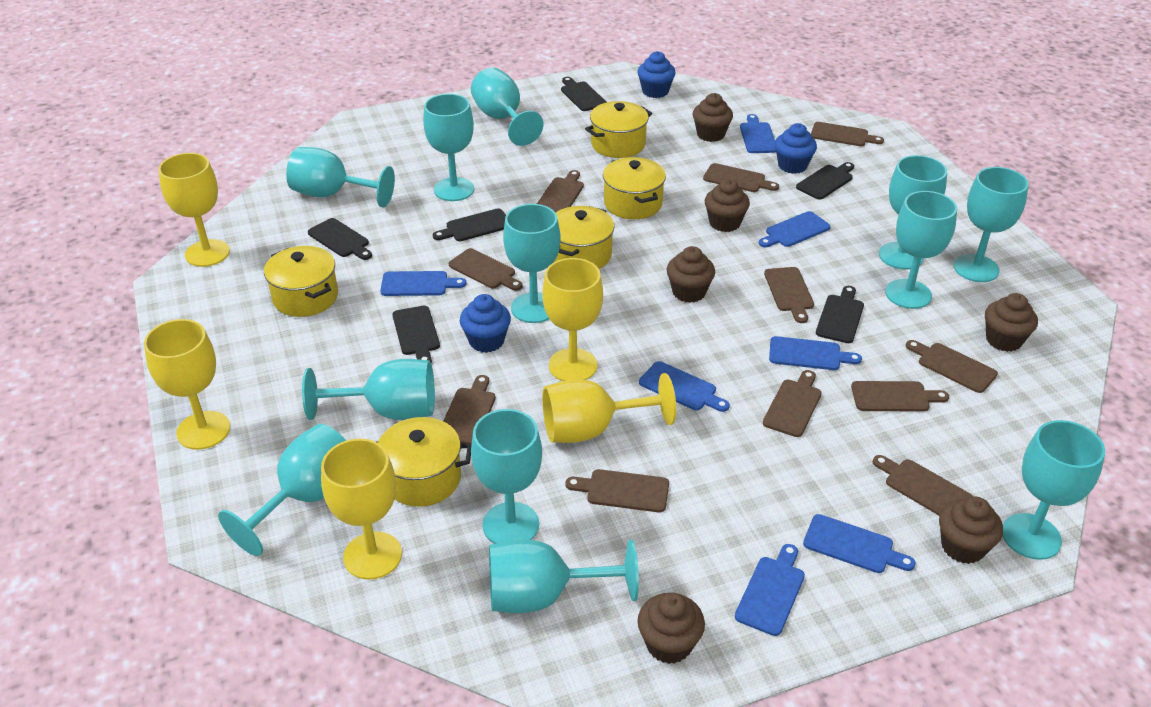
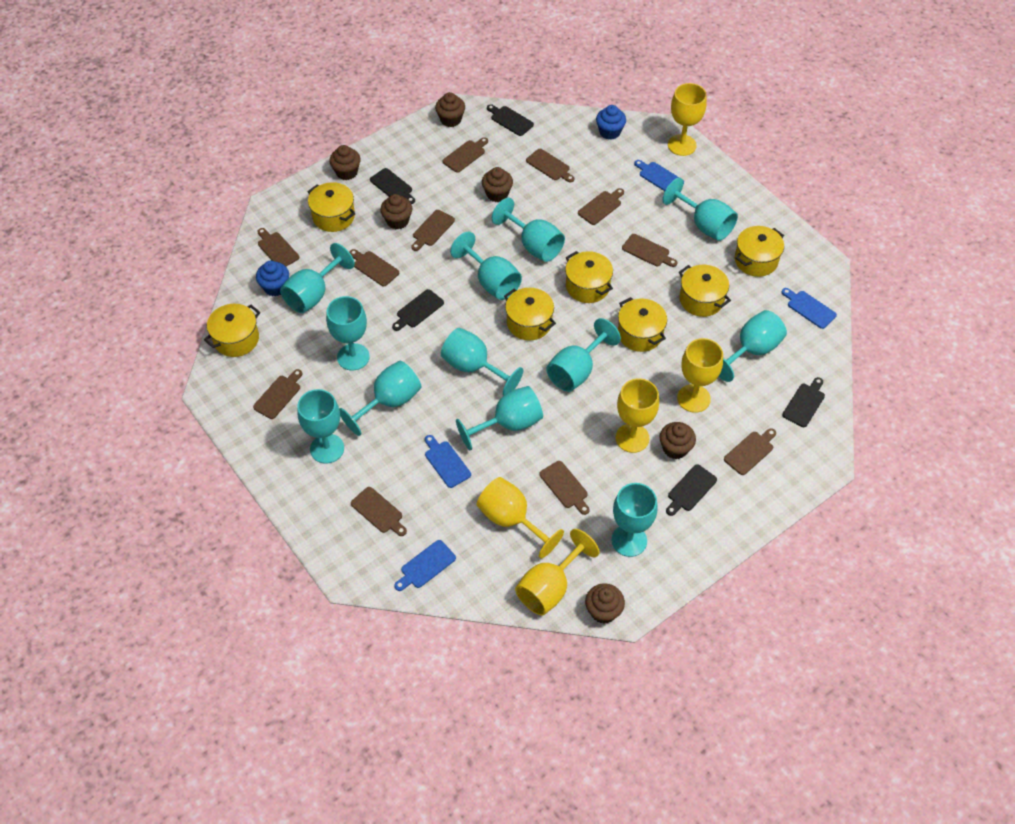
black cutting board: 6 -> 5
blue cupcake: 3 -> 2
blue cutting board: 7 -> 4
yellow pot: 5 -> 7

